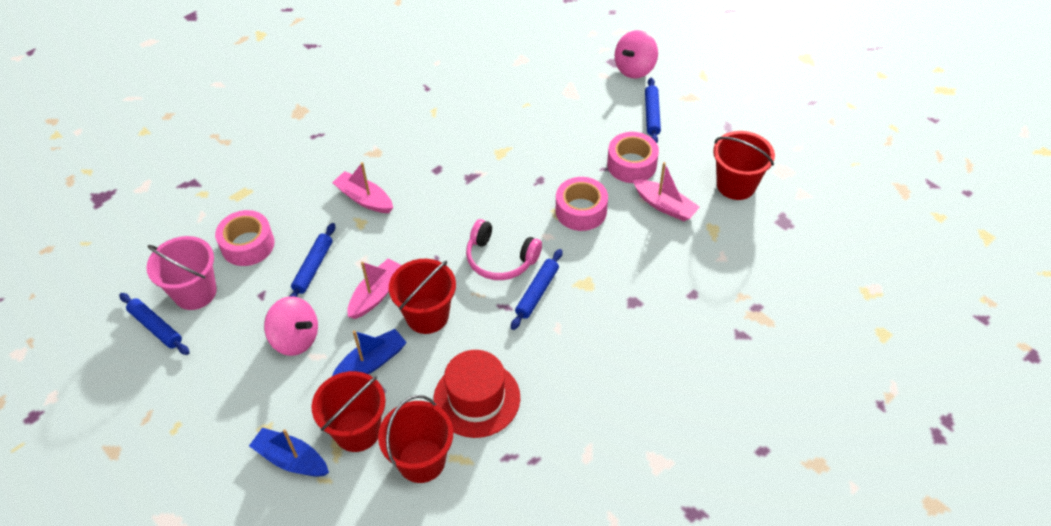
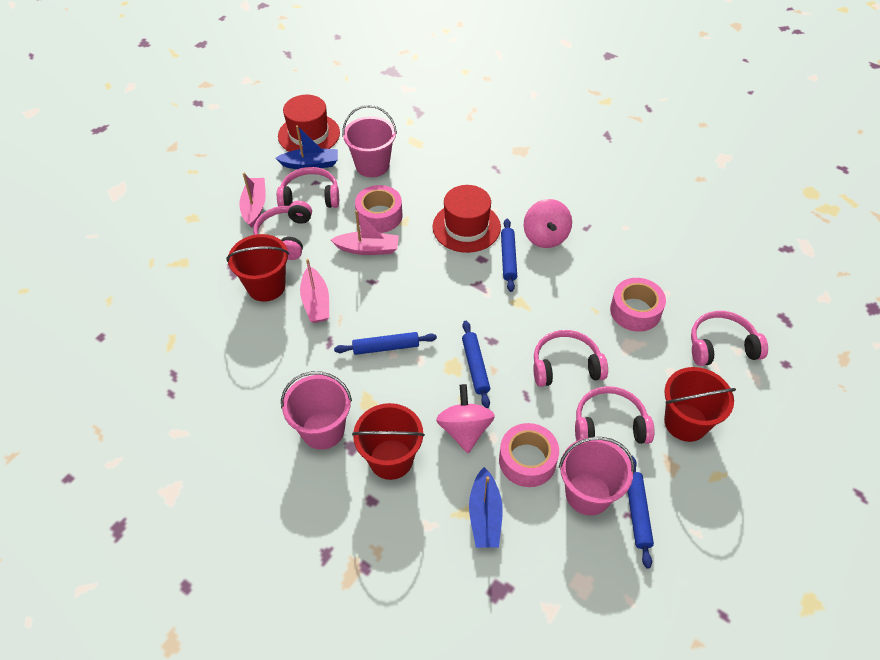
pink bucket: 1 -> 3
pink headphones: 1 -> 5
red bucket: 4 -> 3
red hat: 1 -> 2

